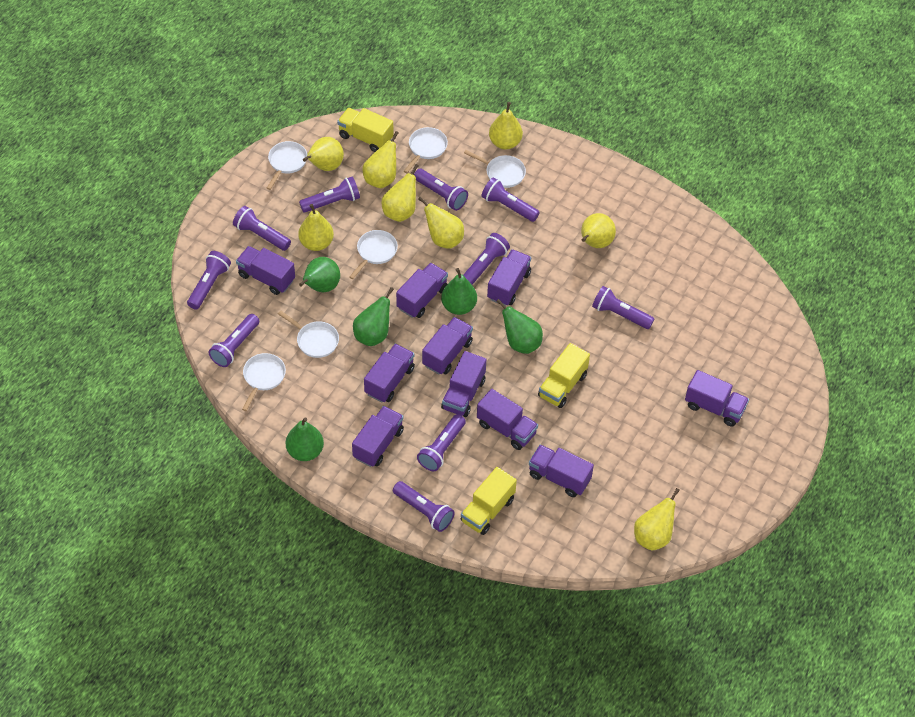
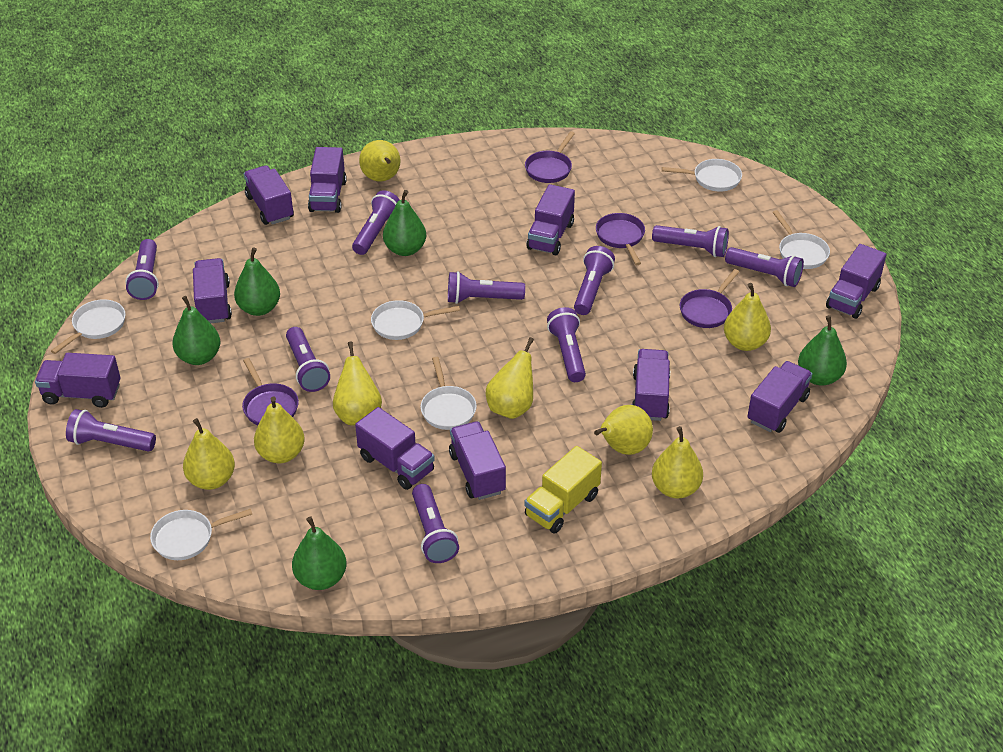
purple pan: 0 -> 4
yellow truck: 3 -> 1

